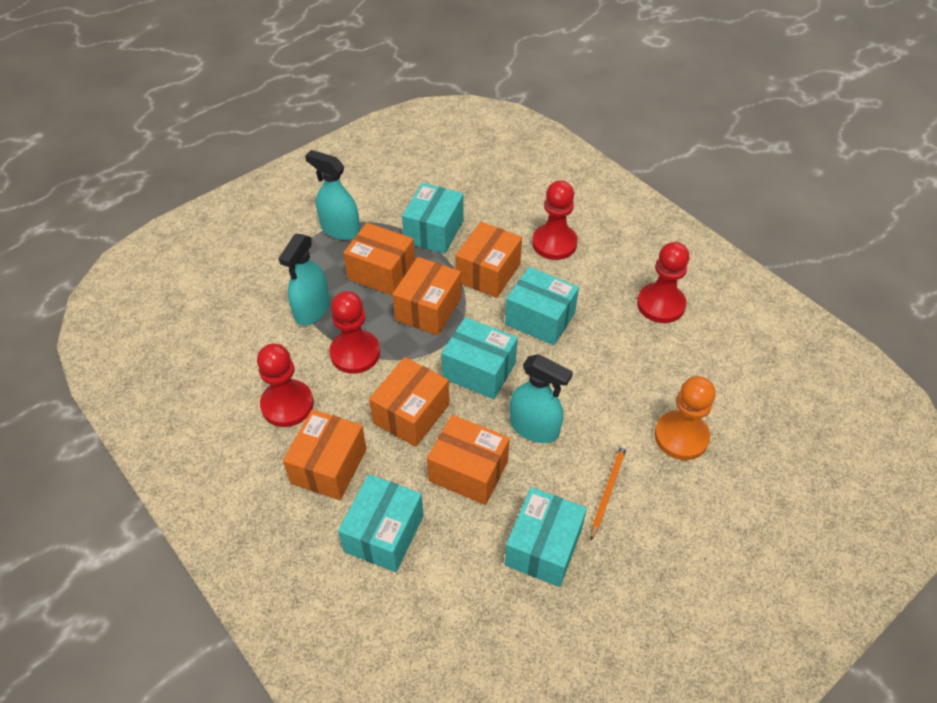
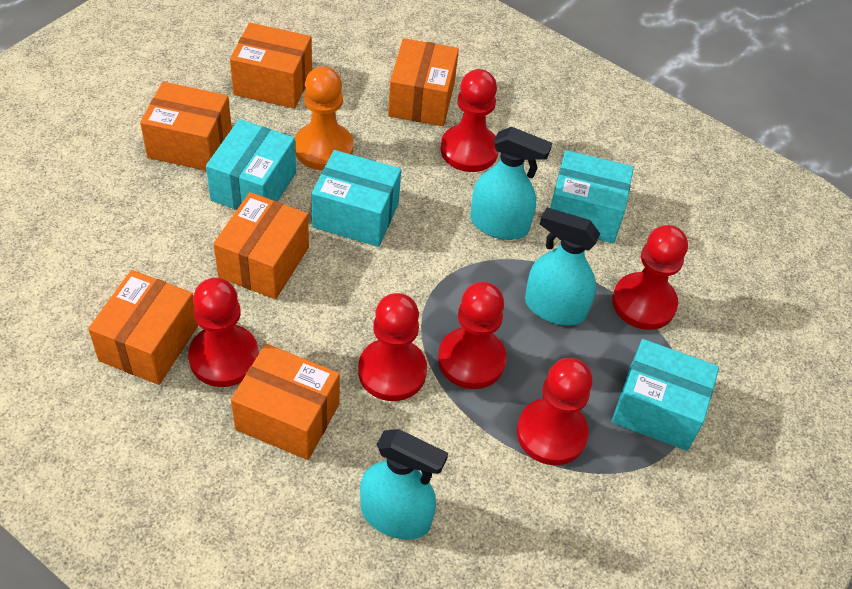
orange pencil: 1 -> 0
red pawn: 4 -> 6
turquoise box: 5 -> 4

